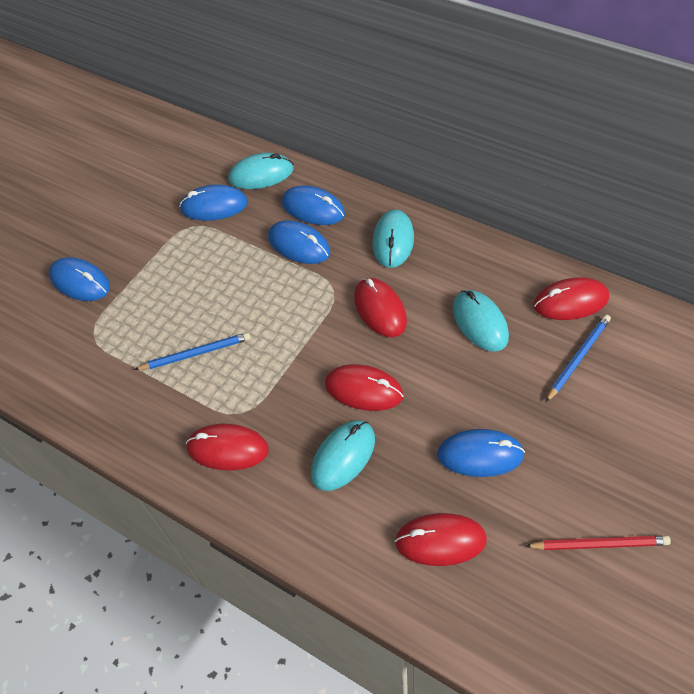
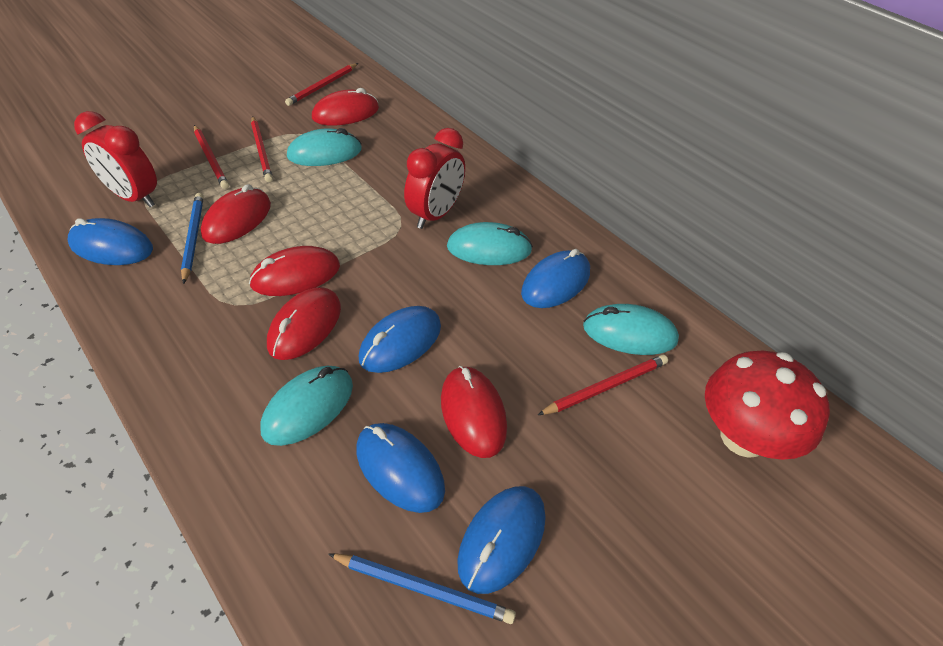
red clock: 0 -> 2
red mushroom: 0 -> 1
red pencil: 1 -> 4

